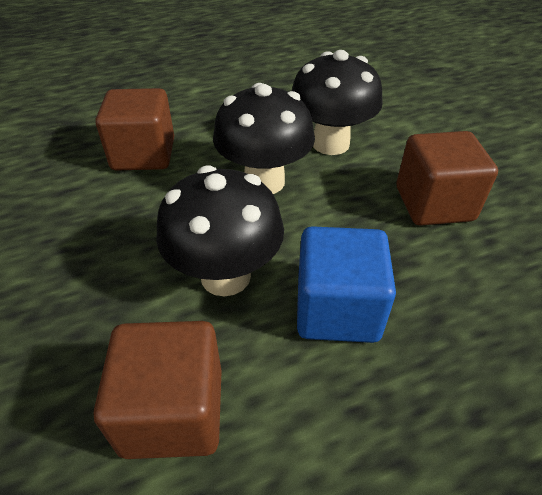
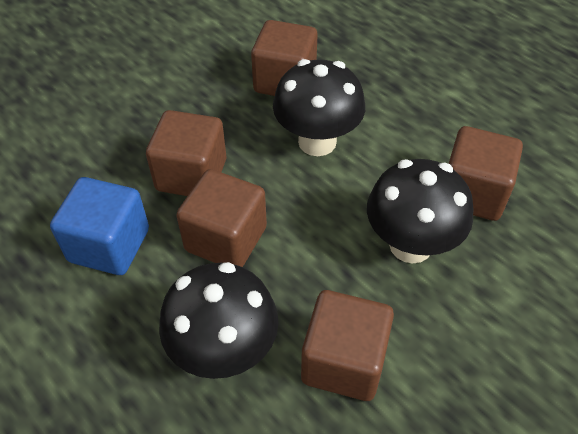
brown cube: 3 -> 5

